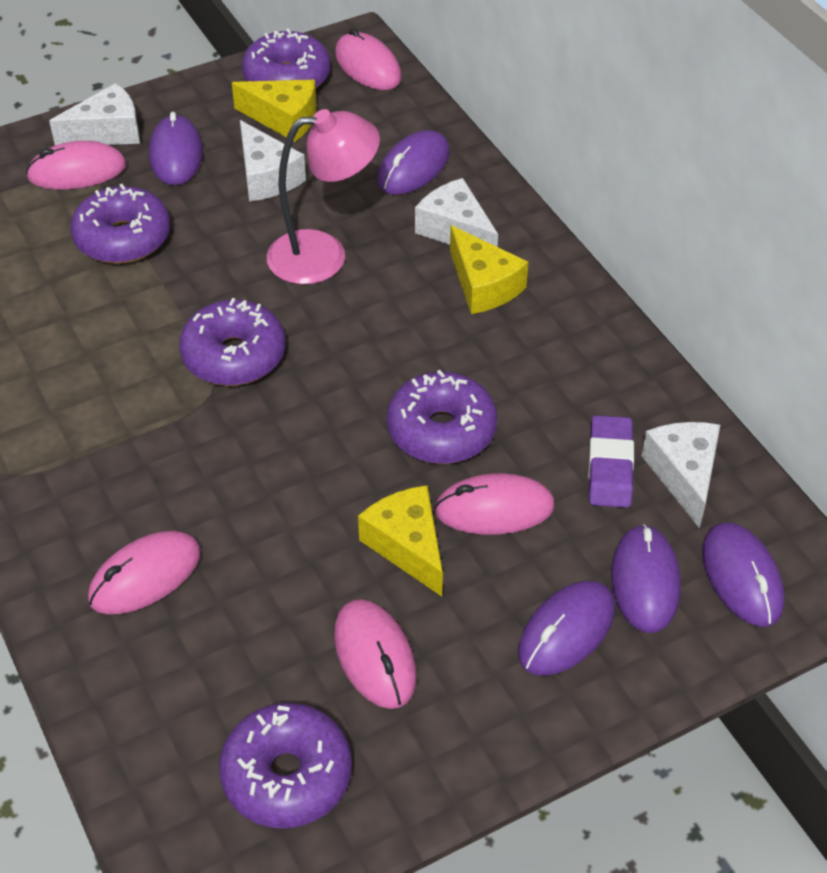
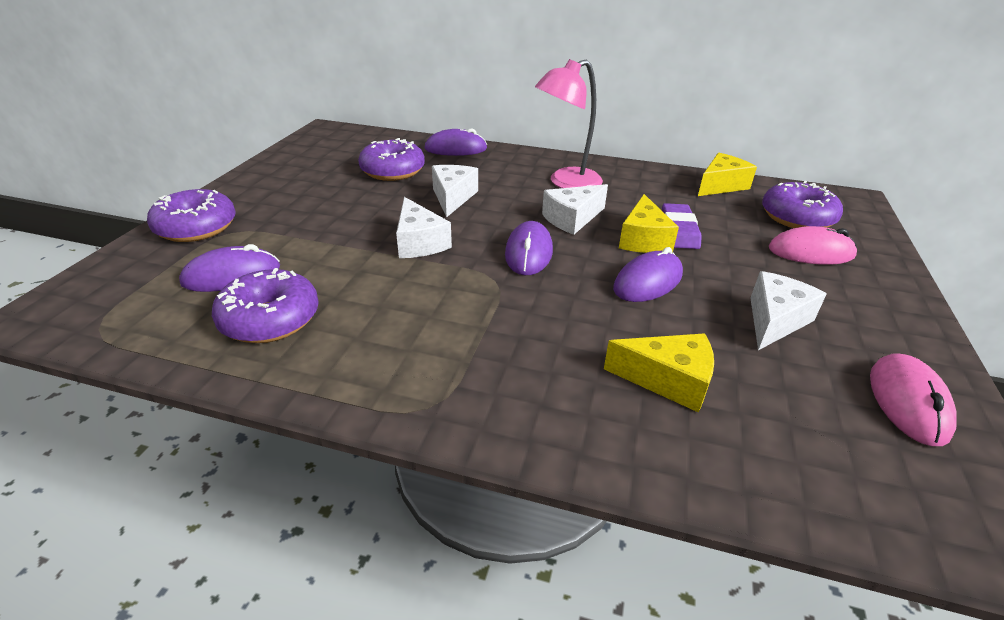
pink mouse: 5 -> 2
purple donut: 5 -> 4
purple mouse: 5 -> 4

